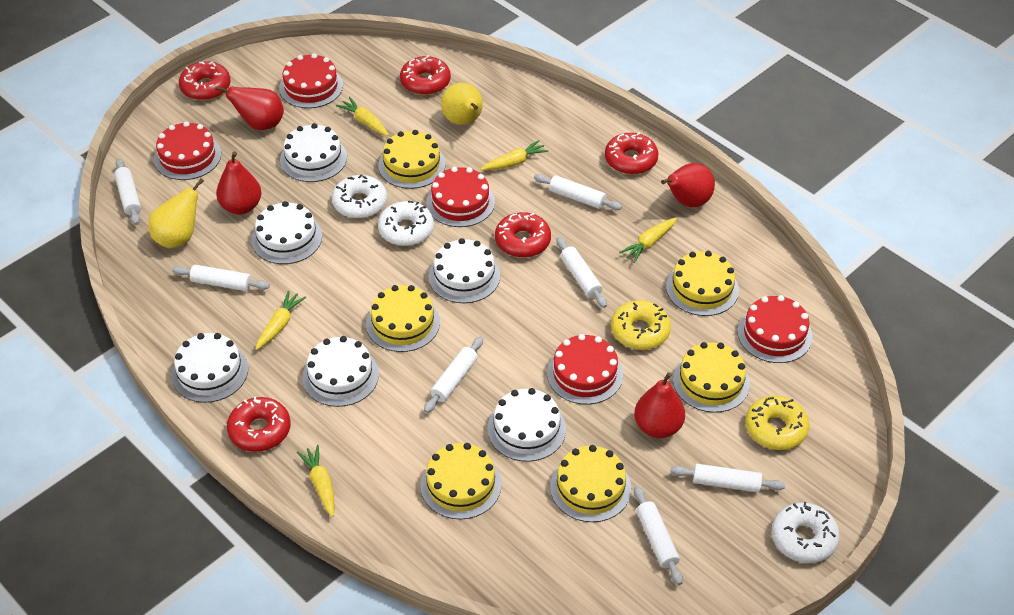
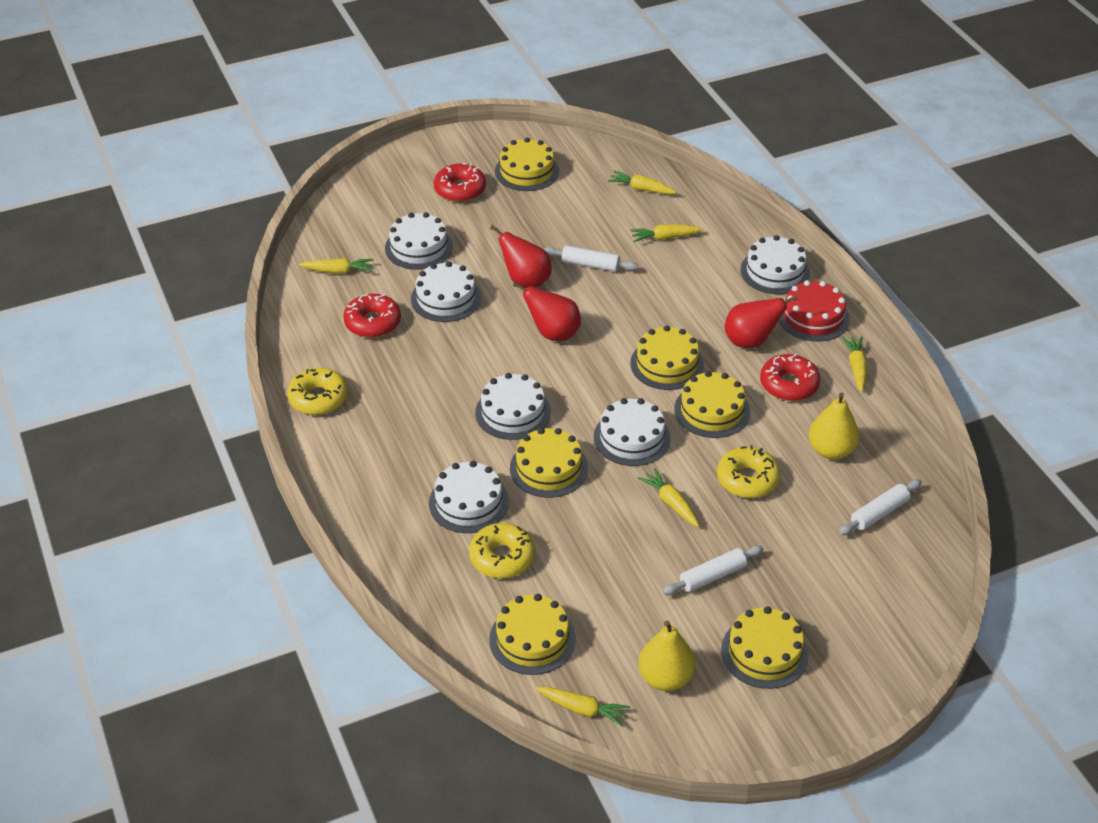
red cake: 5 -> 1
red donut: 5 -> 3
red pear: 4 -> 3
white donut: 3 -> 0
white rolling pin: 7 -> 3
yellow carrot: 5 -> 6
yellow donut: 2 -> 3

